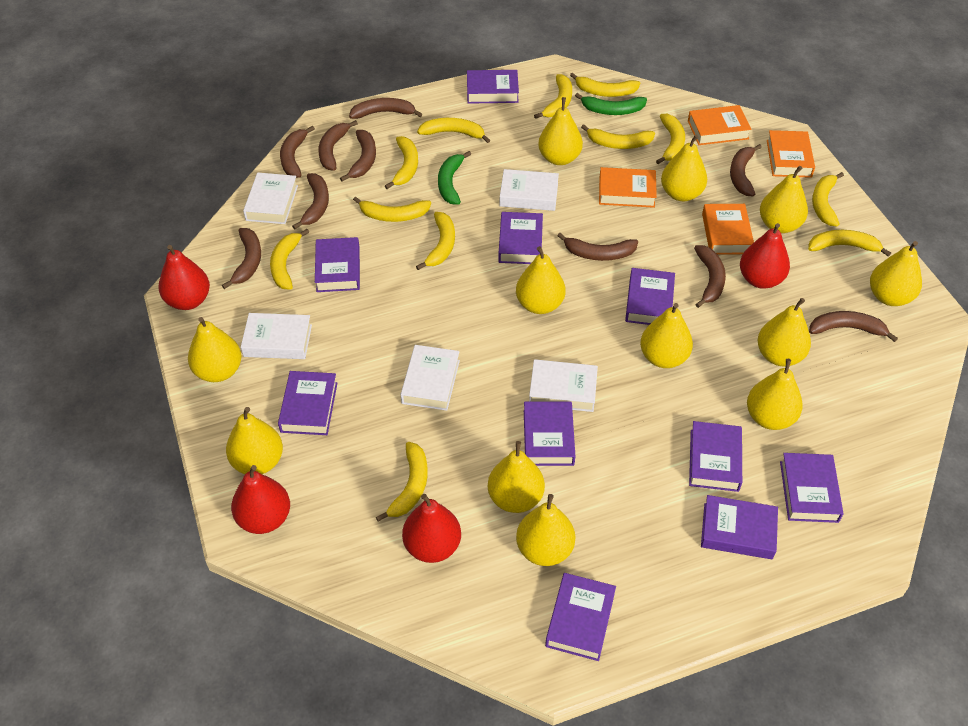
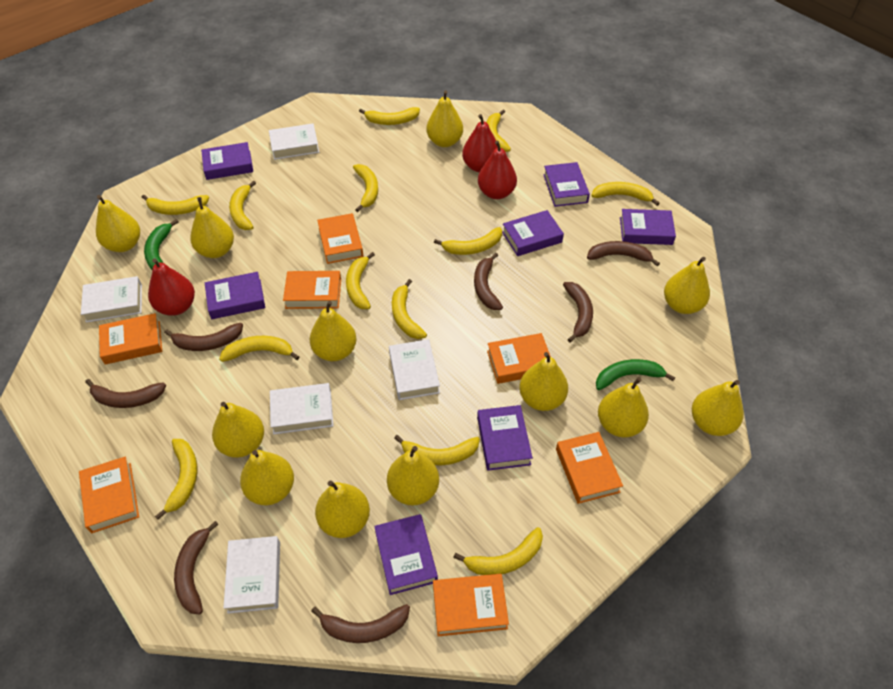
brown banana: 10 -> 7
orange book: 4 -> 7
purple book: 10 -> 7
red pear: 4 -> 3
yellow banana: 12 -> 13

